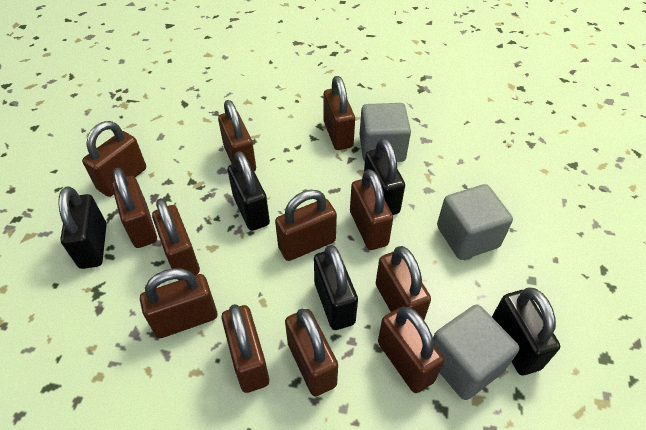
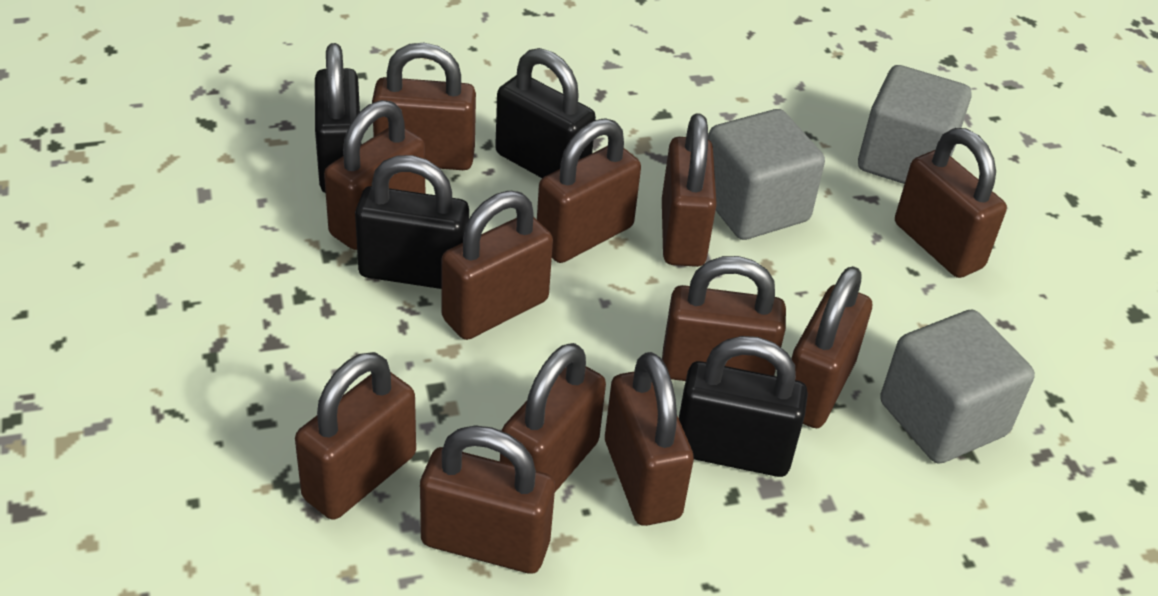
black padlock: 5 -> 4

